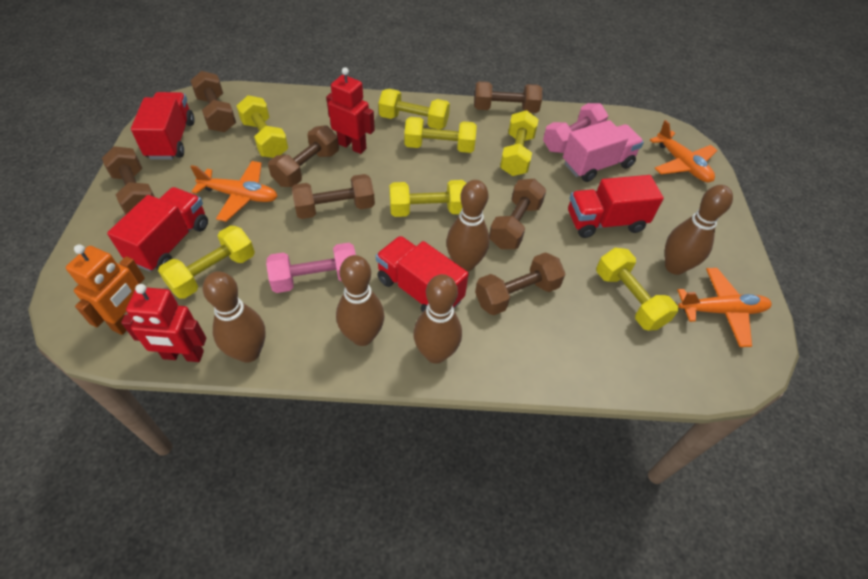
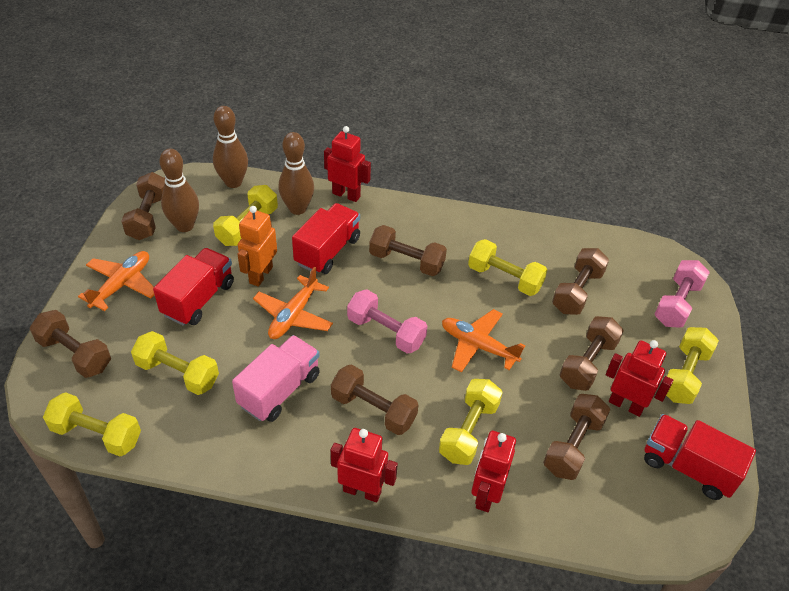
brown bowling pin: 5 -> 3
red robot: 2 -> 4
red truck: 4 -> 3
yellow dumbbell: 7 -> 6

